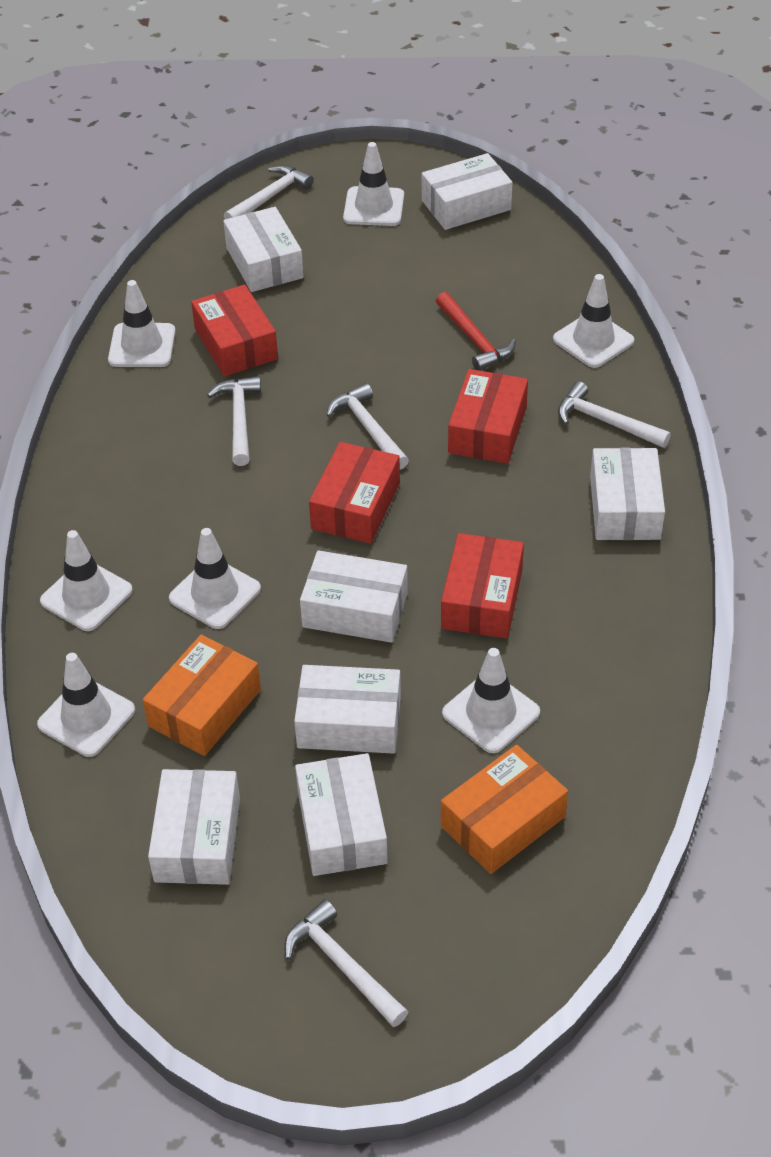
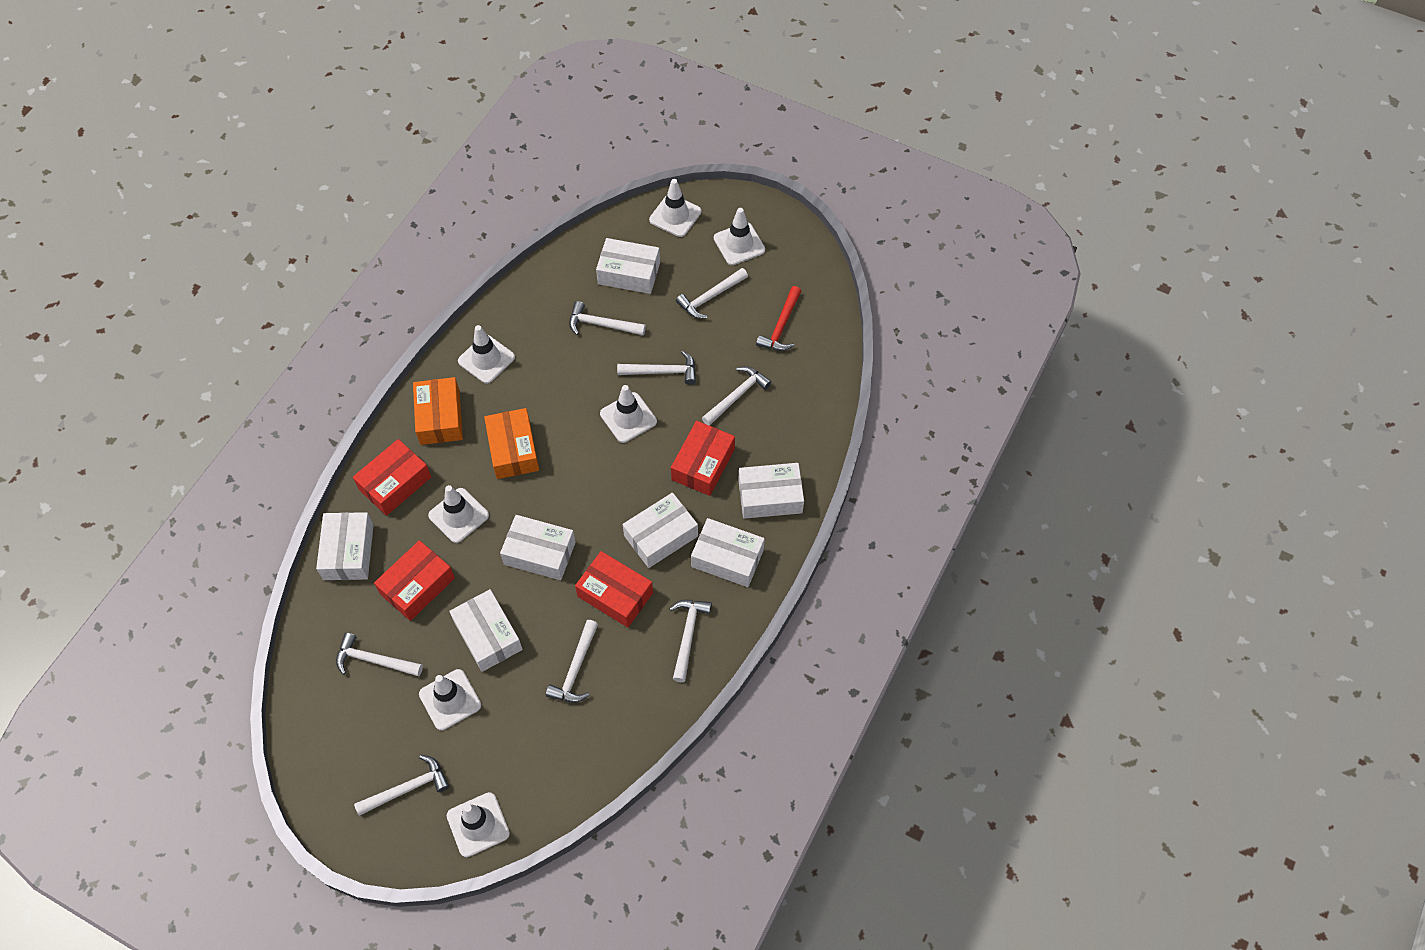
white hammer: 5 -> 8

